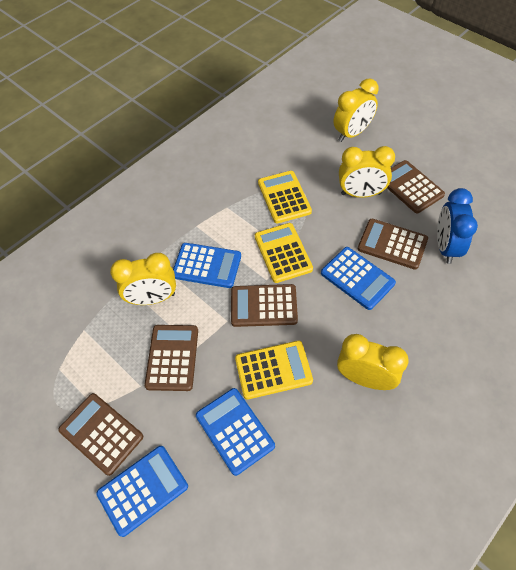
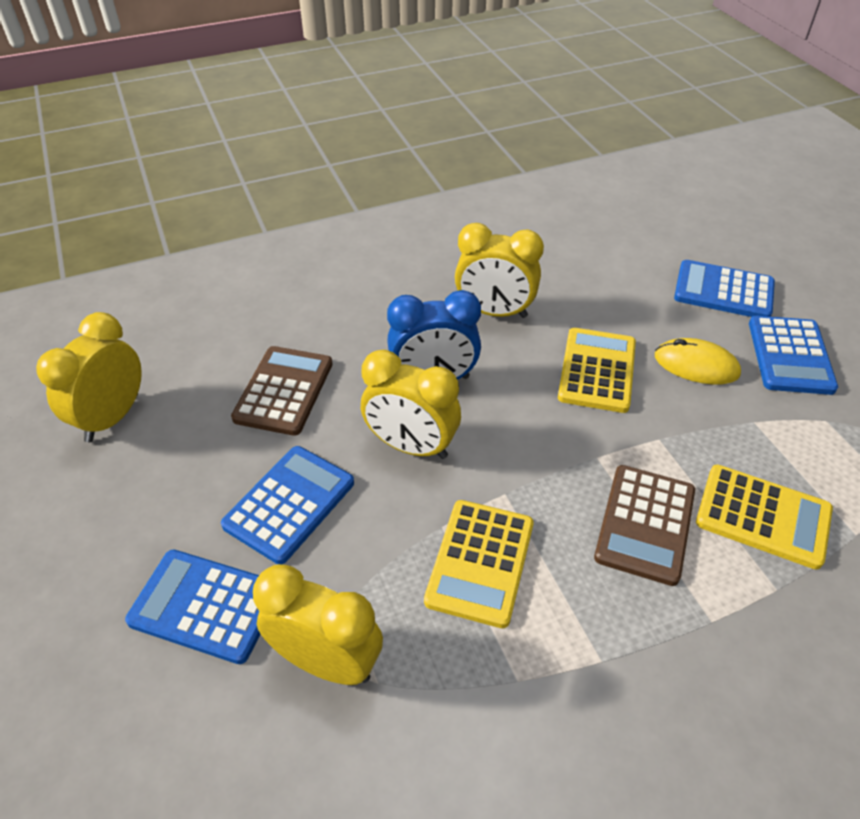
brown calculator: 5 -> 2
yellow mouse: 0 -> 1

